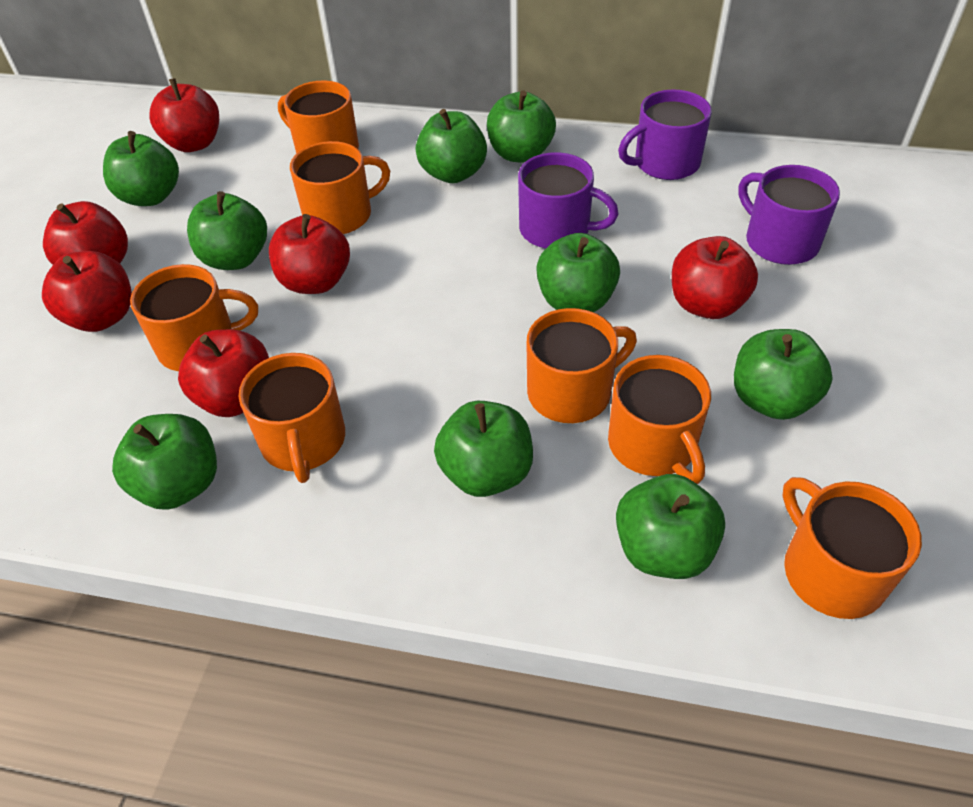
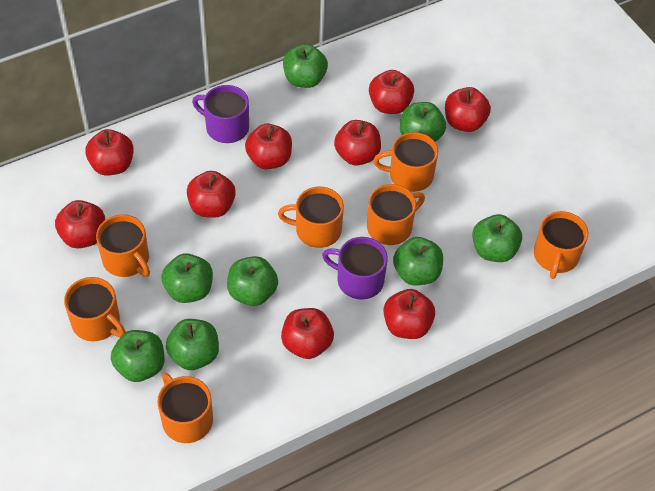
green apple: 9 -> 8
purple mug: 3 -> 2
red apple: 6 -> 9

